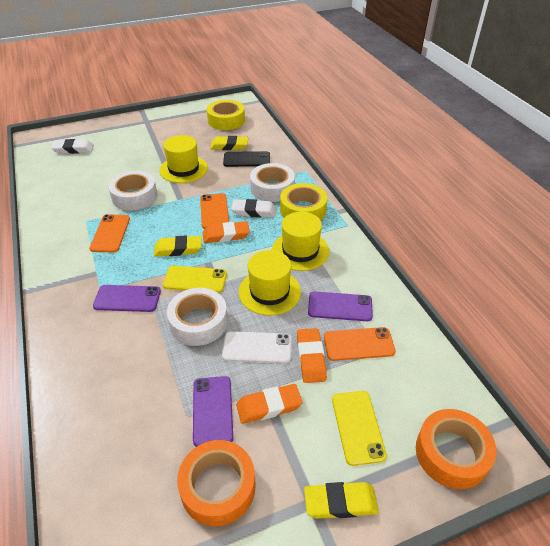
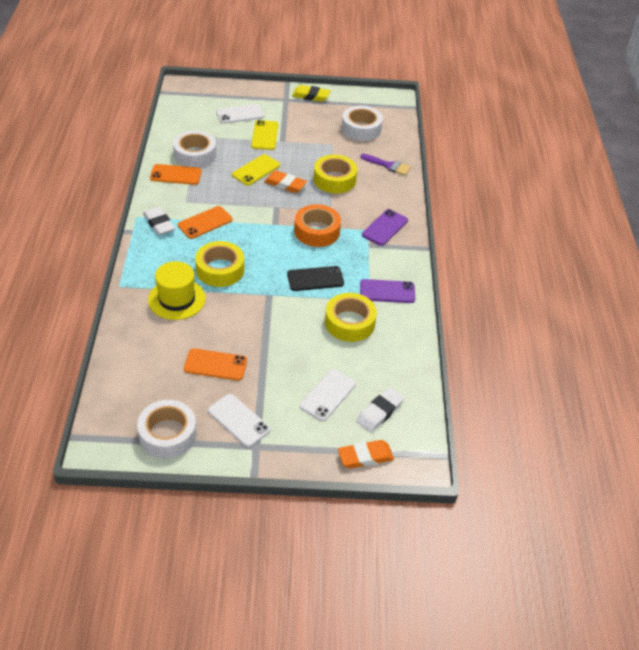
orange eraser: 3 -> 2
orange tape: 2 -> 1
purple brush: 0 -> 1
purple phone: 3 -> 2
white phone: 1 -> 3
yellow eraser: 3 -> 1
yellow hat: 3 -> 1
yellow tape: 2 -> 3

